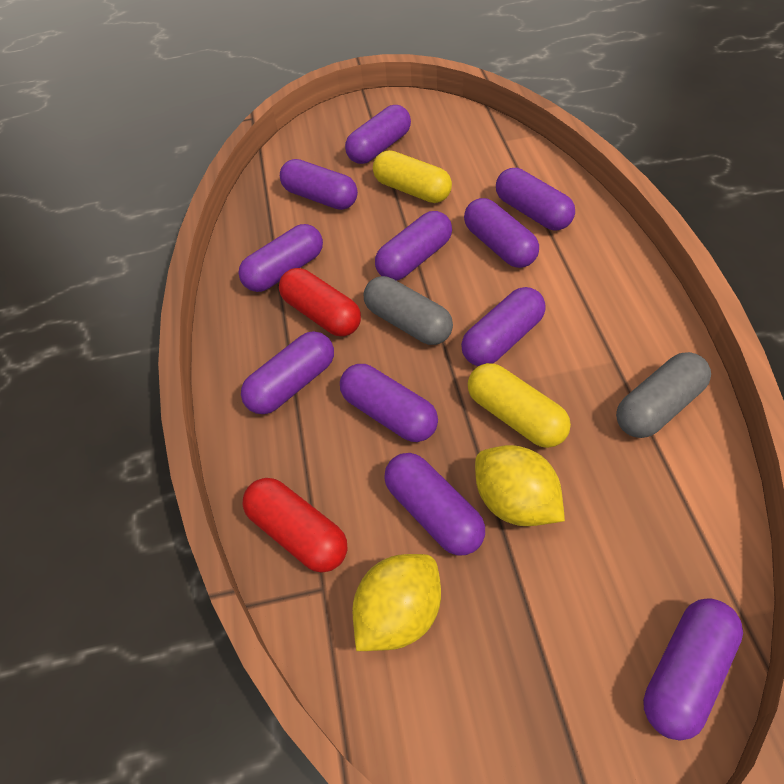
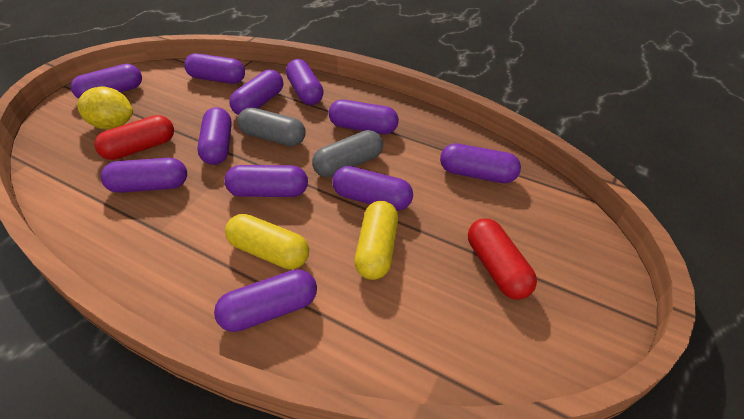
yellow lemon: 2 -> 1

